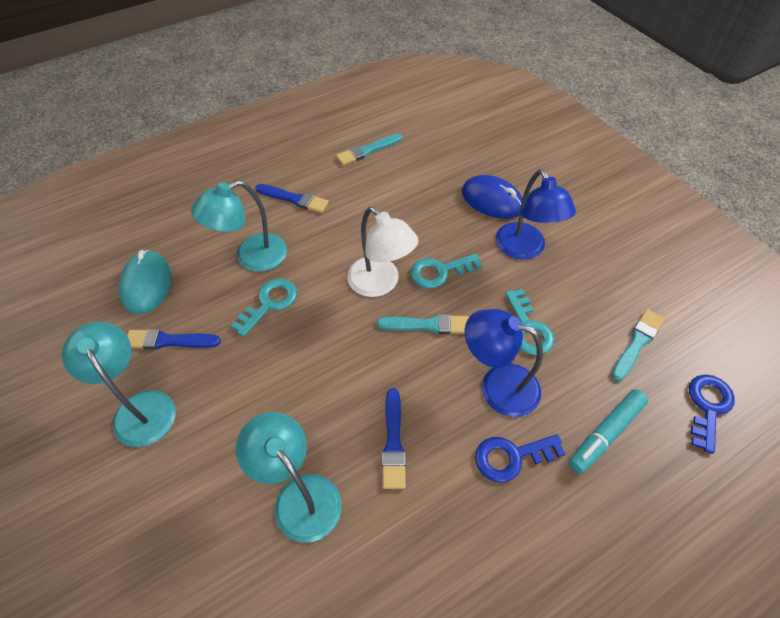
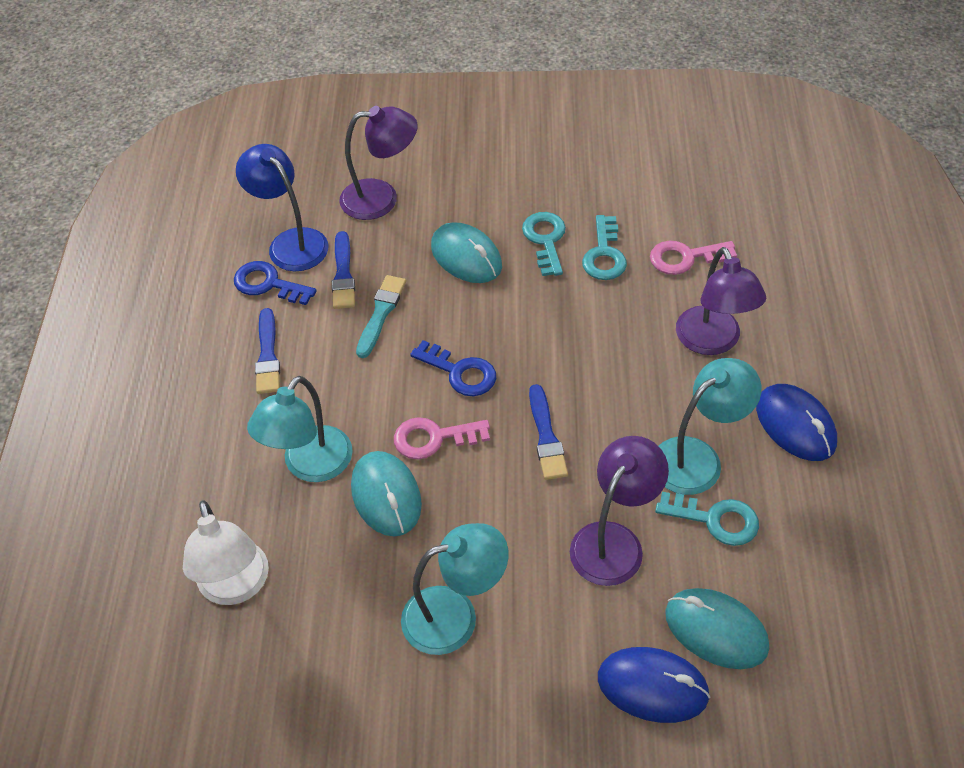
blue lamp: 2 -> 1
blue mouse: 1 -> 2
pink key: 0 -> 2
purple lamp: 0 -> 3
turquoise brush: 3 -> 1
turquoise marker: 1 -> 0
turquoise mouse: 1 -> 3

